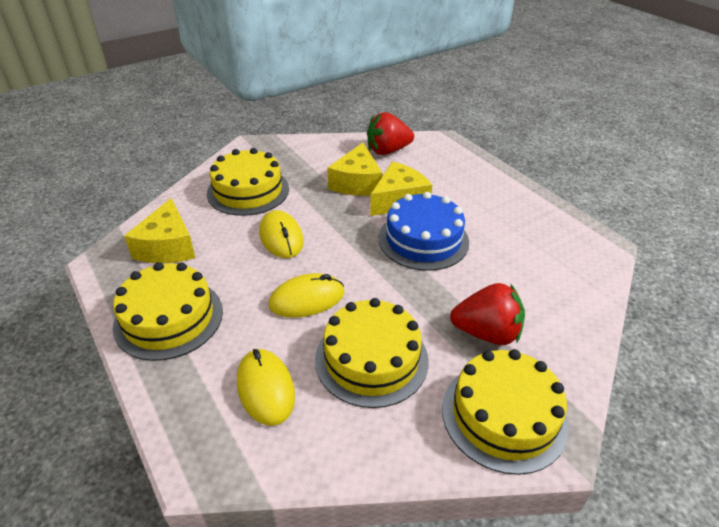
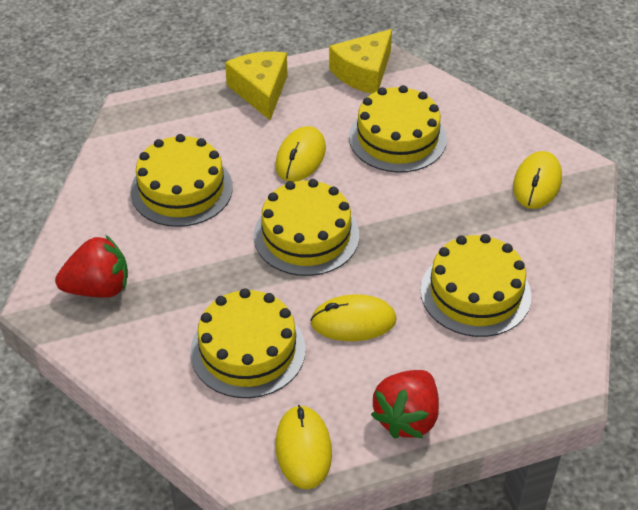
blue cake: 1 -> 0
yellow cake: 4 -> 5
yellow cheese: 3 -> 2
yellow mouse: 3 -> 4

